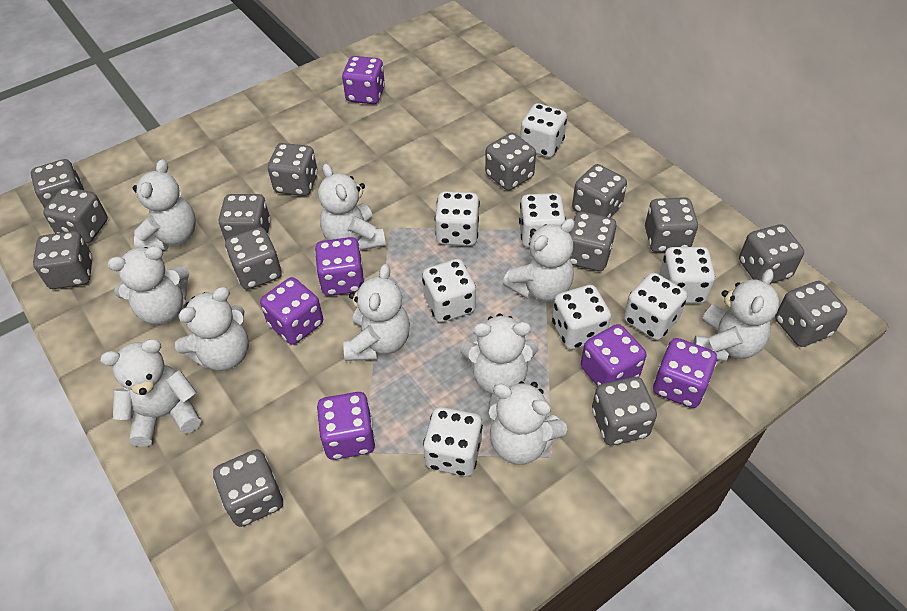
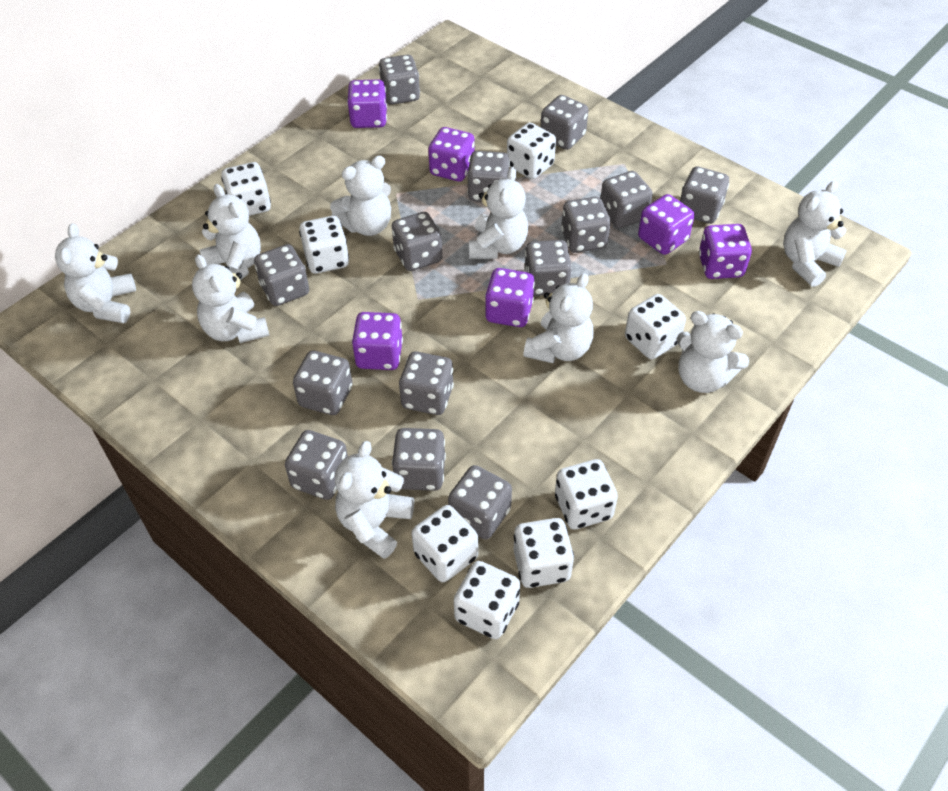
white teddy bear: 10 -> 9

